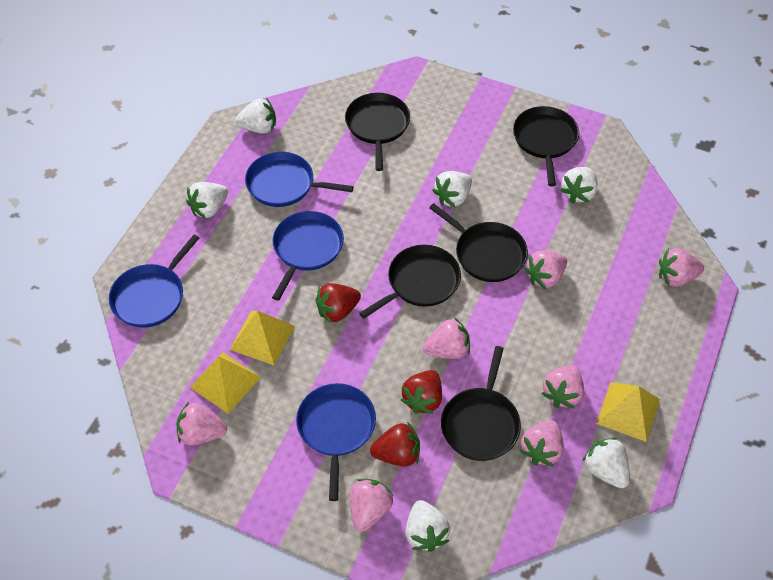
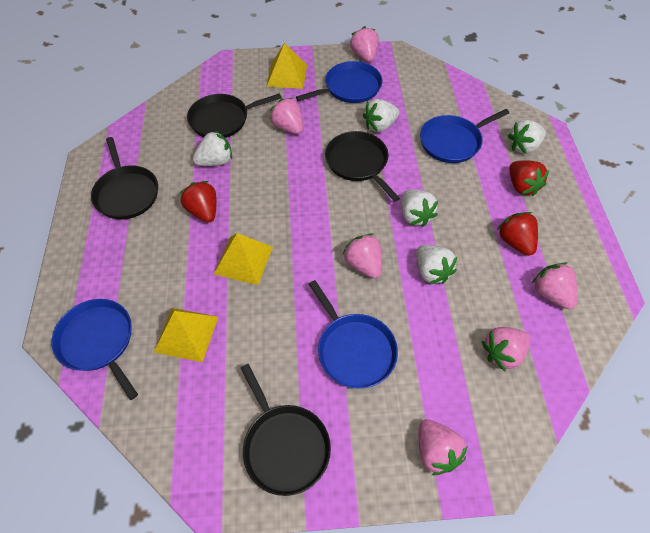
black pan: 5 -> 4
pink strawberry: 7 -> 6
white strawberry: 6 -> 5

